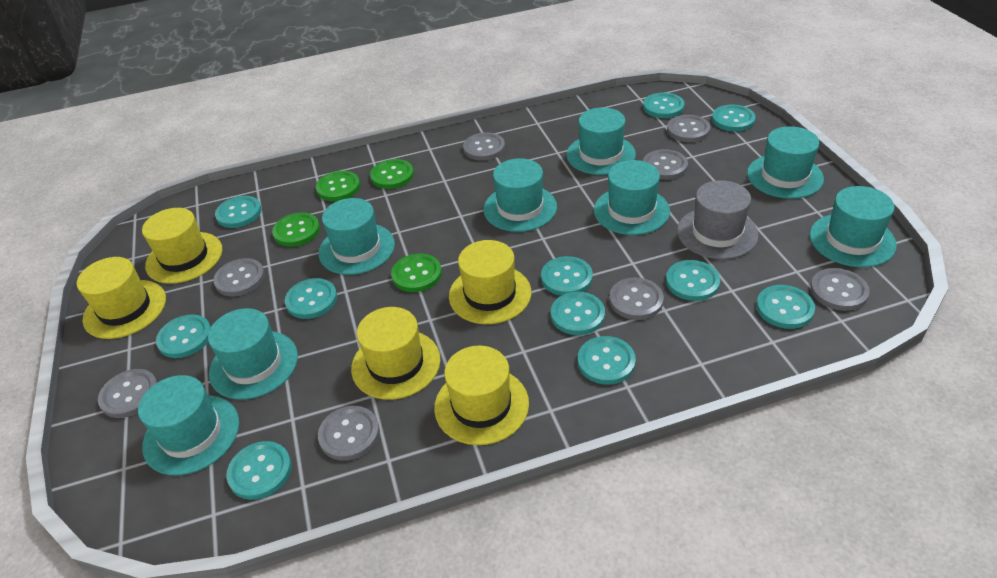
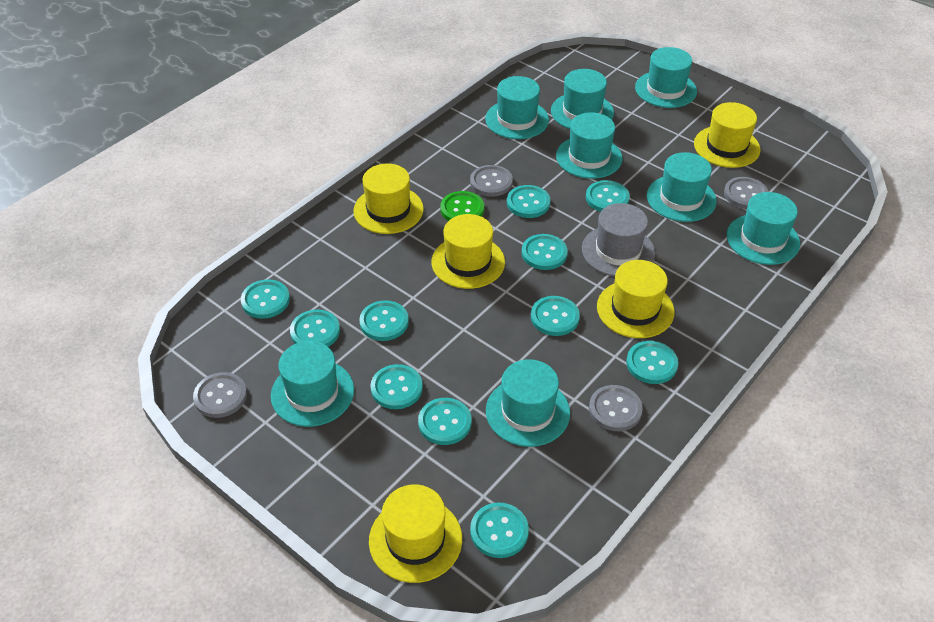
green button: 4 -> 1
grey button: 8 -> 4

